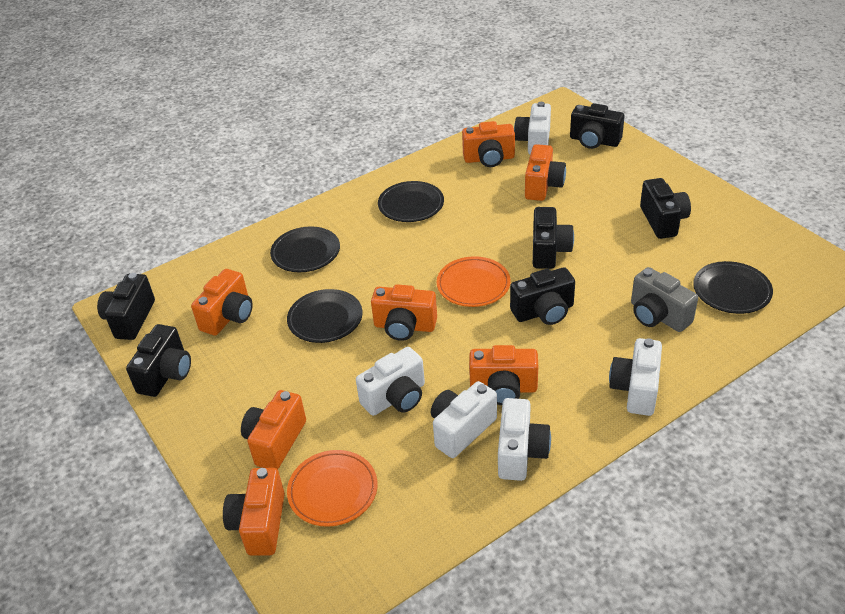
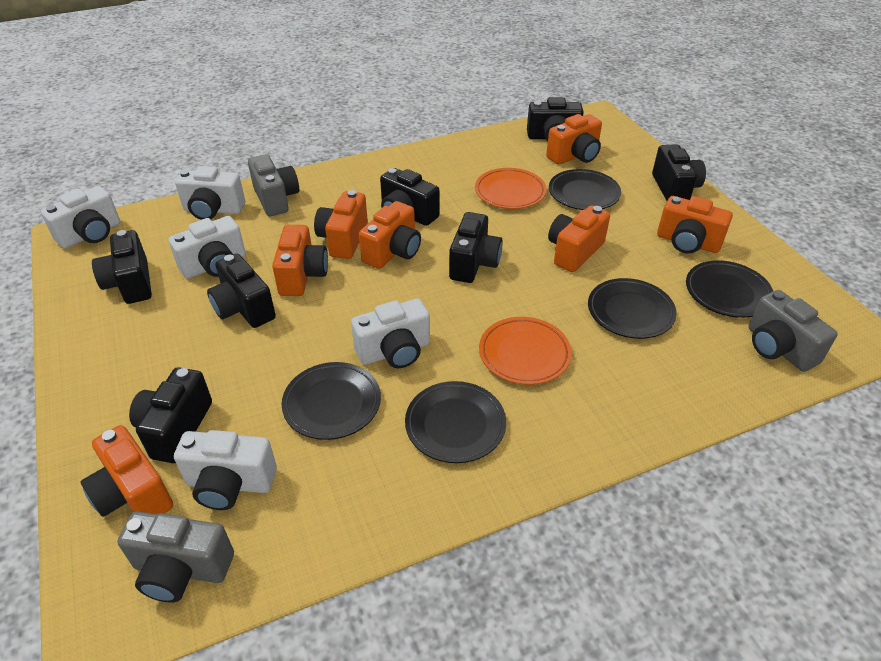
black camera: 6 -> 7
black plate: 4 -> 5
grey camera: 1 -> 3

